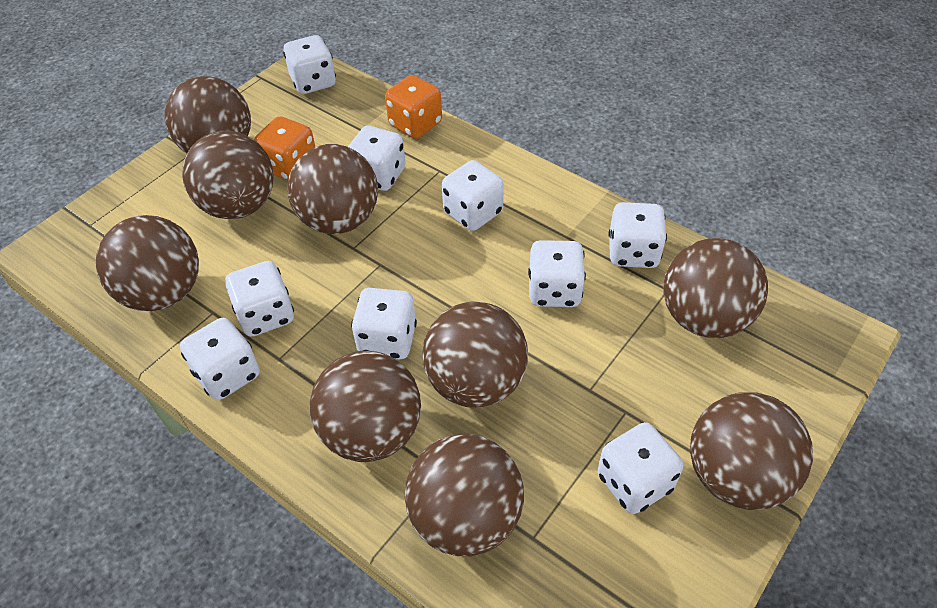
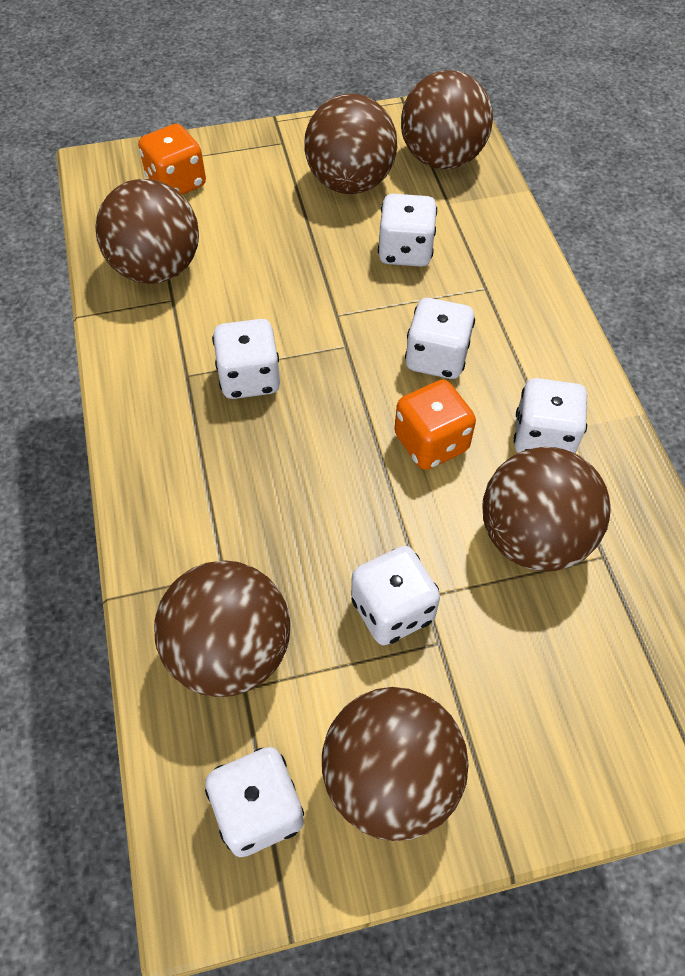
brown ball: 9 -> 6
white dice: 9 -> 6

